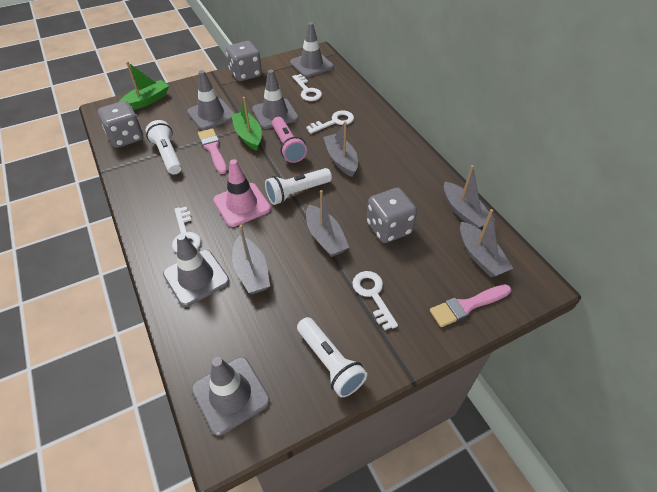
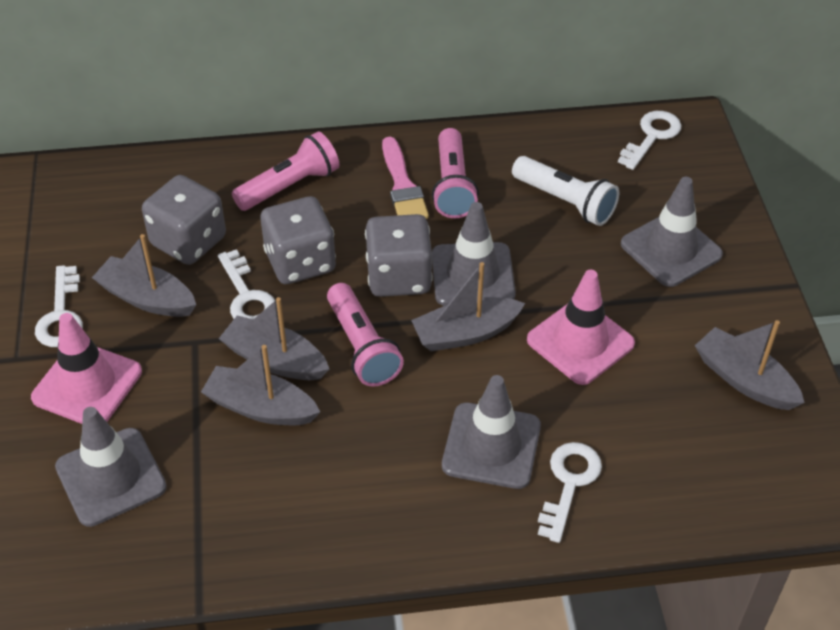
green boat: 2 -> 0
grey traffic cone: 5 -> 4
pink brush: 2 -> 1
pink flashlight: 1 -> 3
pink traffic cone: 1 -> 2
white flashlight: 3 -> 1

